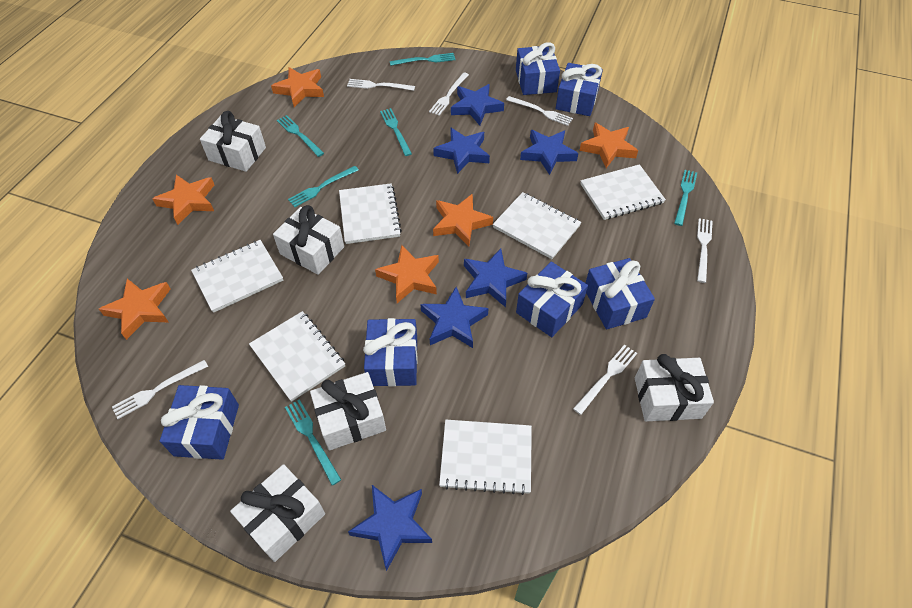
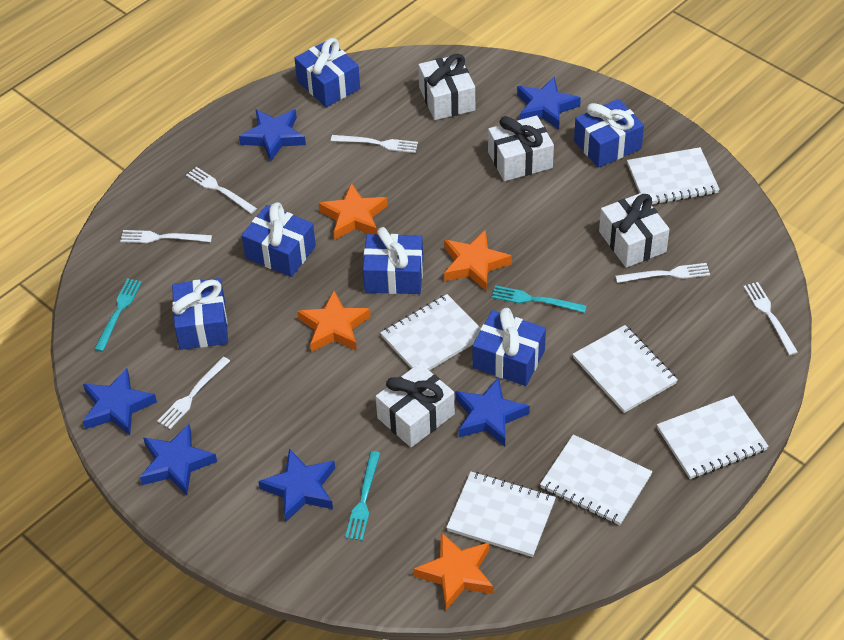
orange star: 6 -> 4
turquoise fork: 6 -> 3
white gift: 5 -> 4

